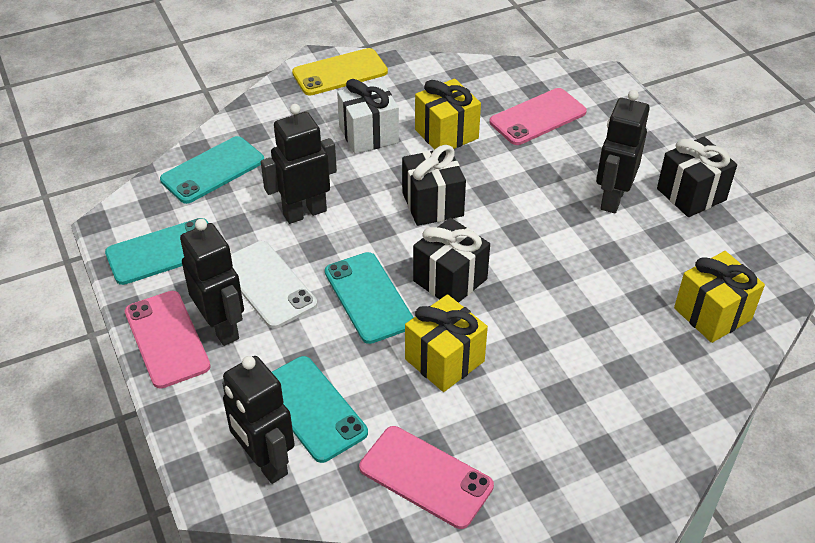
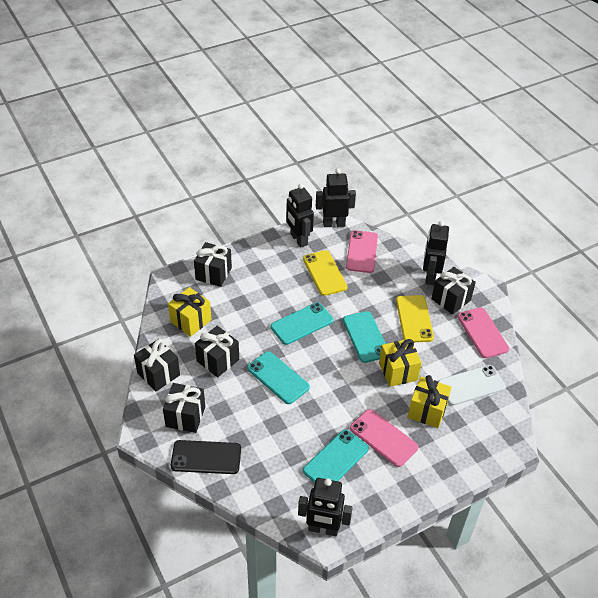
black gift: 3 -> 5
black phone: 0 -> 1
white gift: 1 -> 0
yellow phone: 1 -> 2

